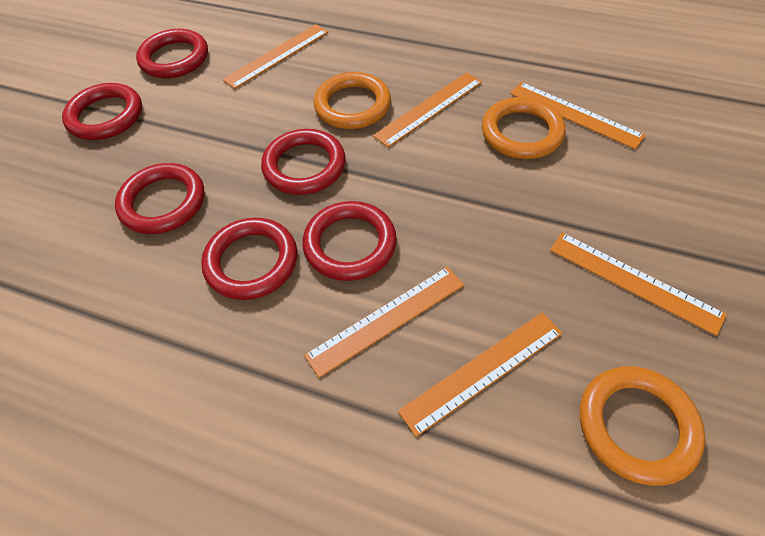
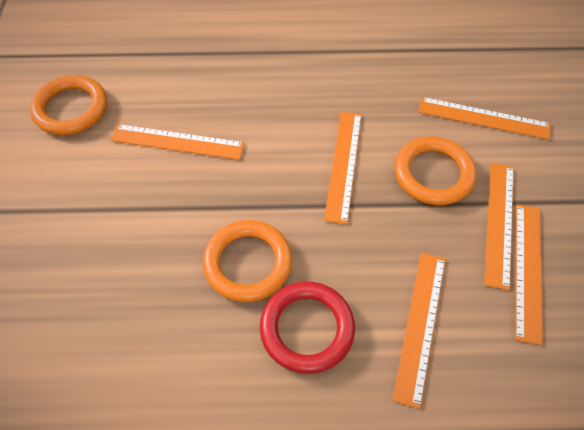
red ring: 6 -> 1

